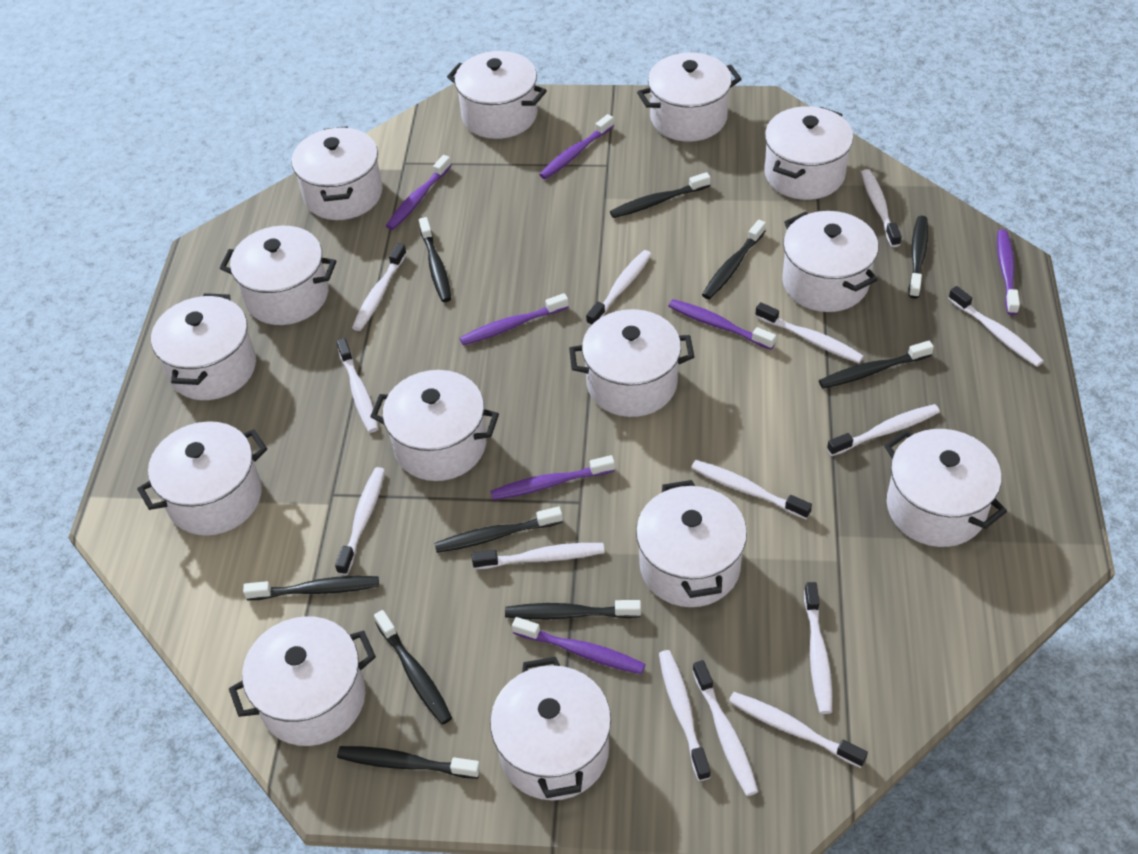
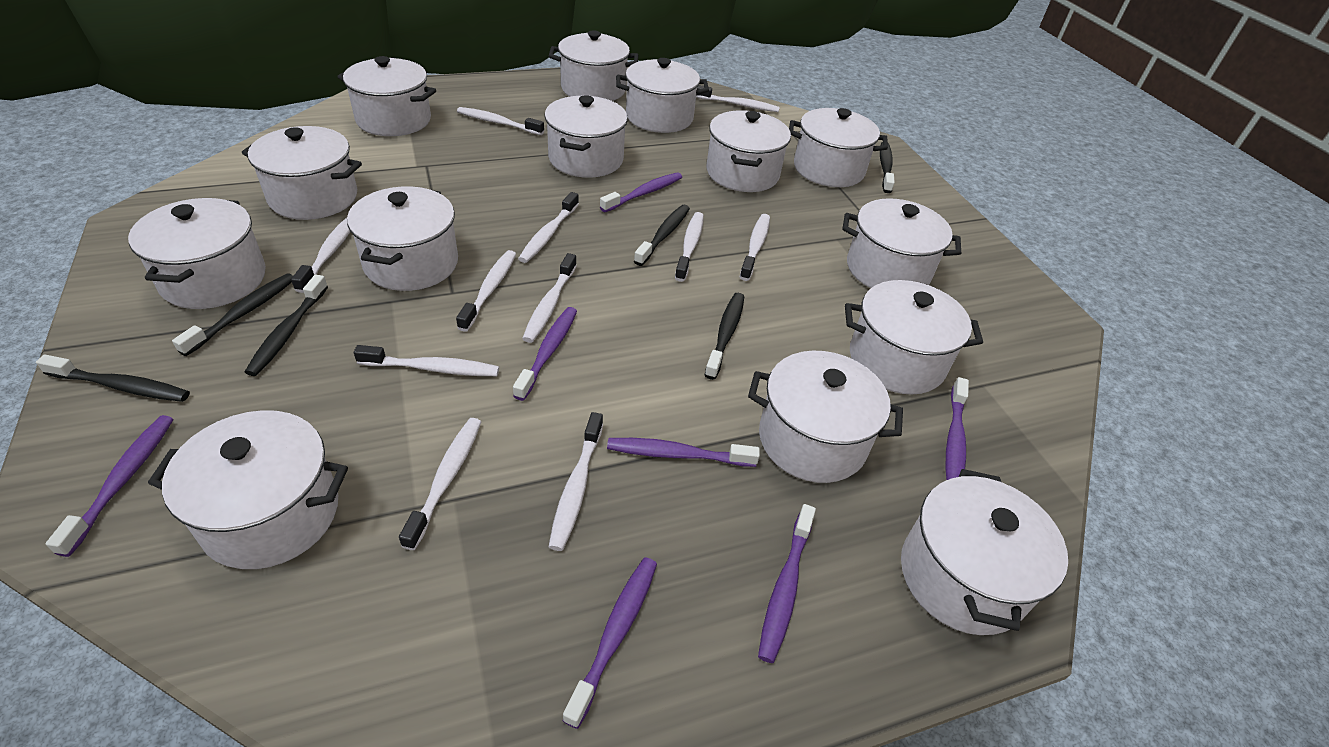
black toothbrush: 10 -> 6
white toothbrush: 14 -> 11

